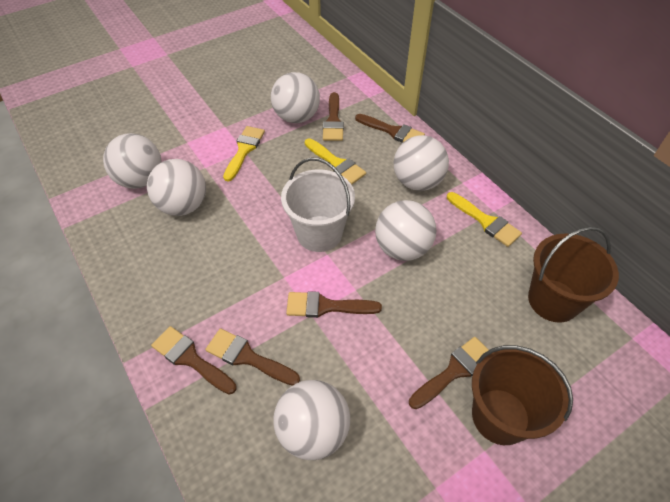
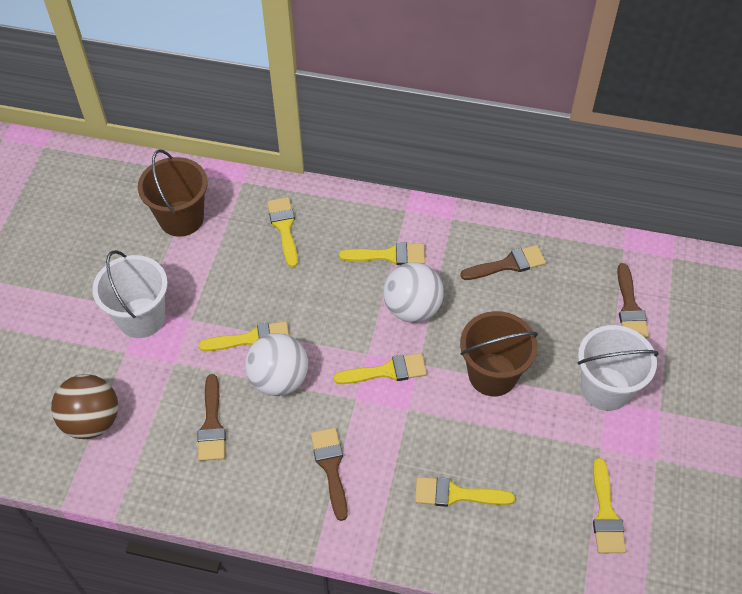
brown ball: 0 -> 1
brown brush: 6 -> 4
white ball: 6 -> 2
white bucket: 1 -> 2
yellow brush: 3 -> 6

